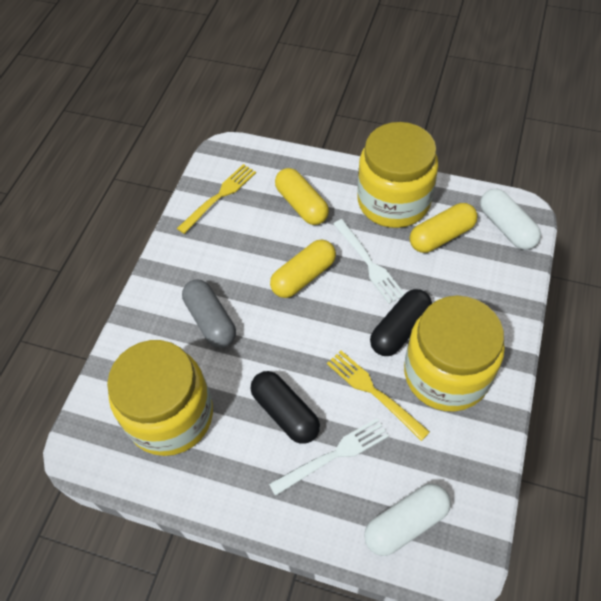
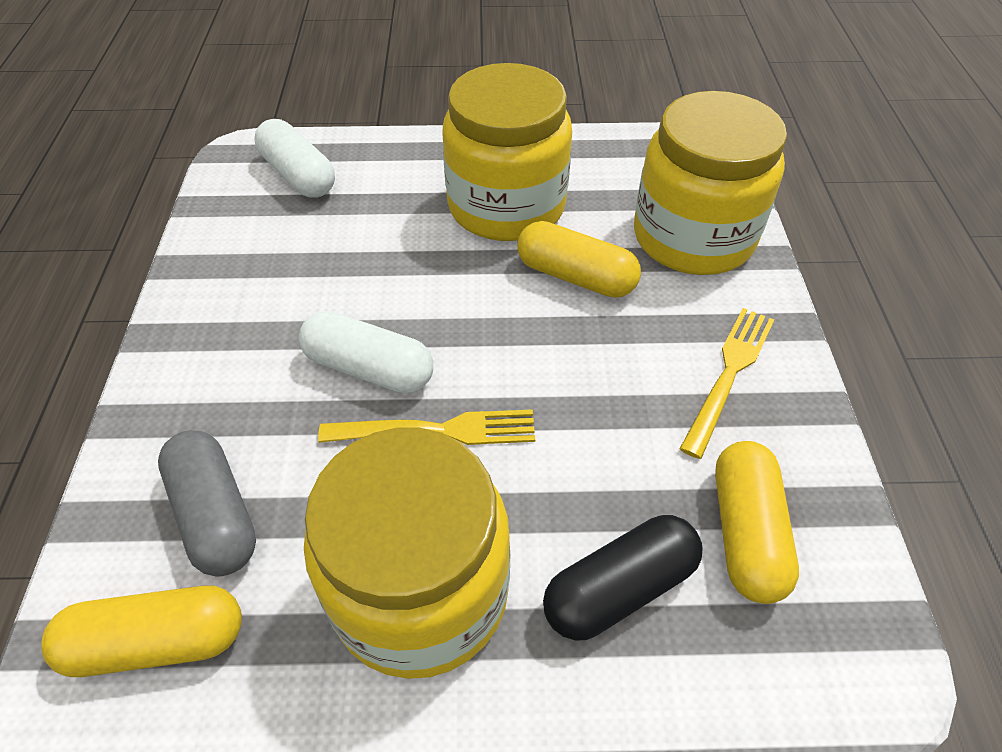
black capsule: 2 -> 1
white fork: 2 -> 0

